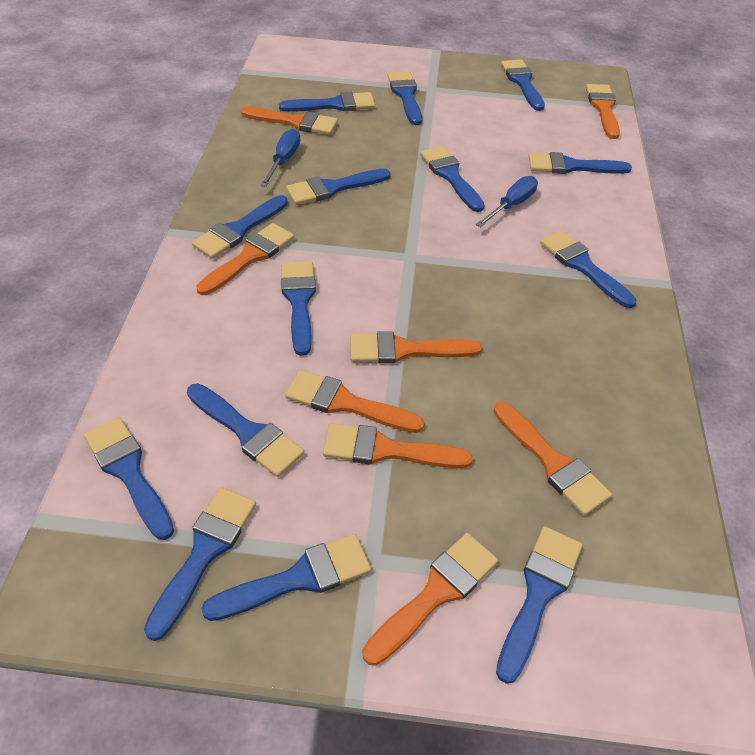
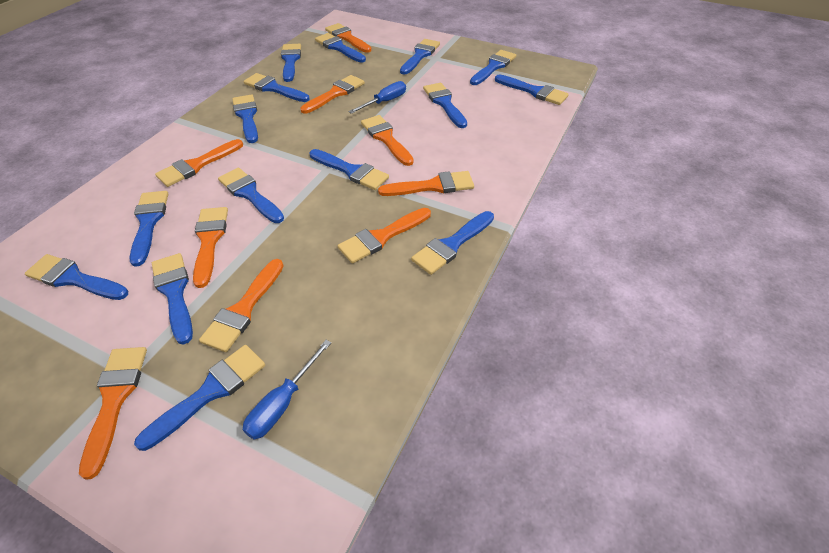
blue brush: 14 -> 15
orange brush: 8 -> 9

